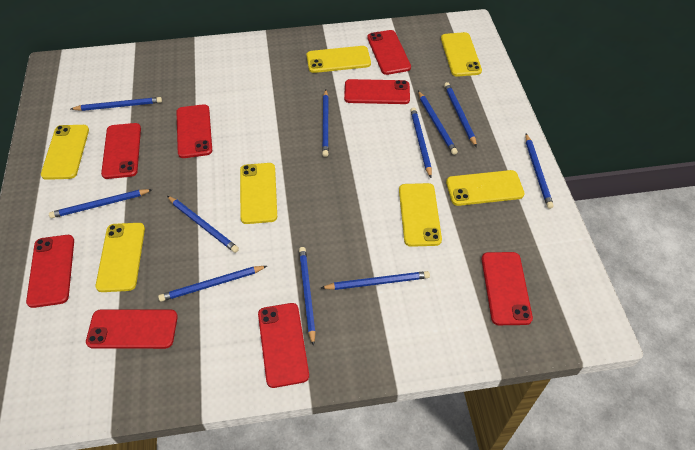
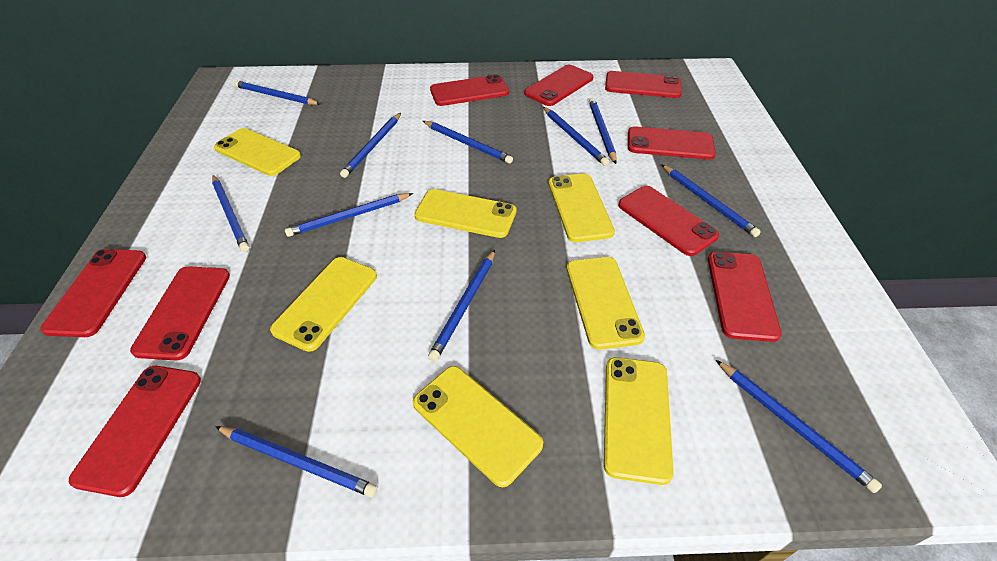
red phone: 8 -> 9

